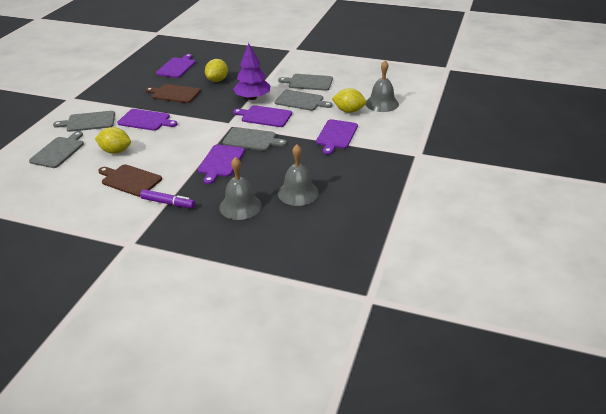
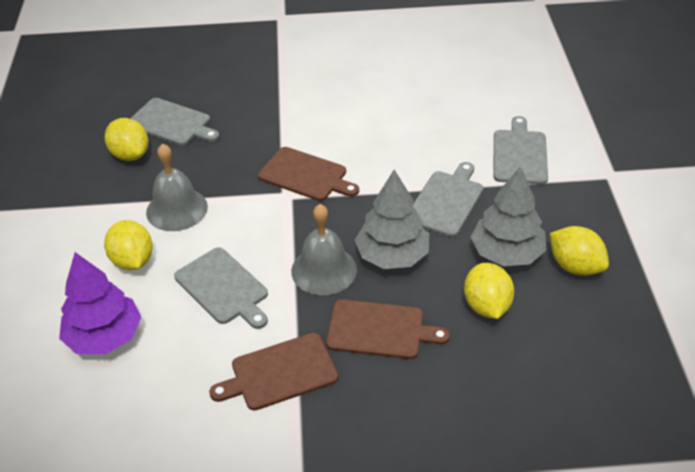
brown cutting board: 2 -> 3
grey bell: 3 -> 2
grey cutting board: 5 -> 4
grey tree: 0 -> 2
purple cutting board: 5 -> 0
purple marker: 1 -> 0
yellow lemon: 3 -> 4

